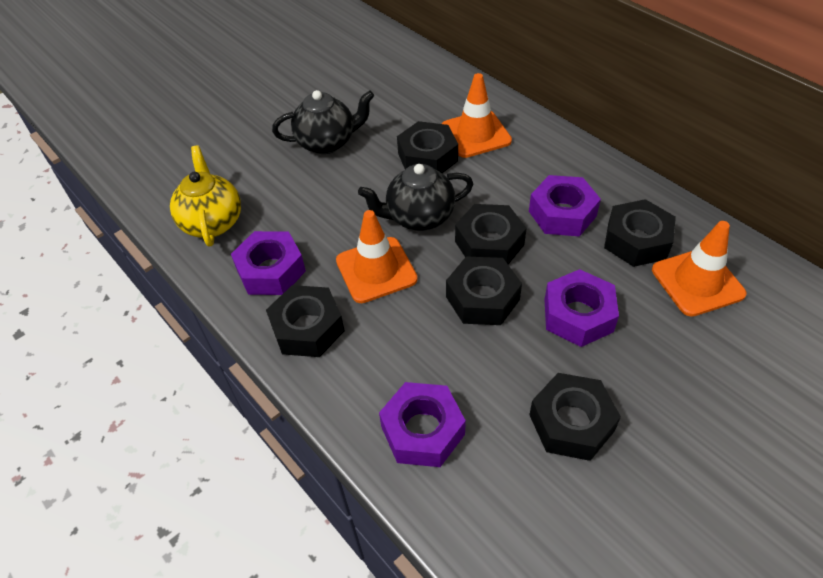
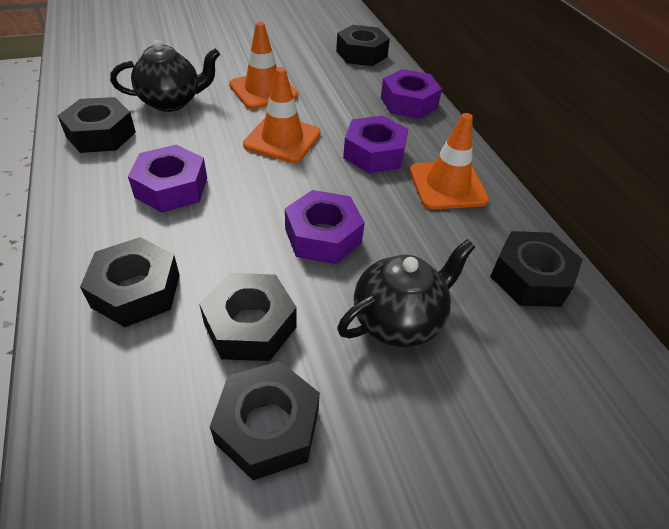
yellow teapot: 1 -> 0

